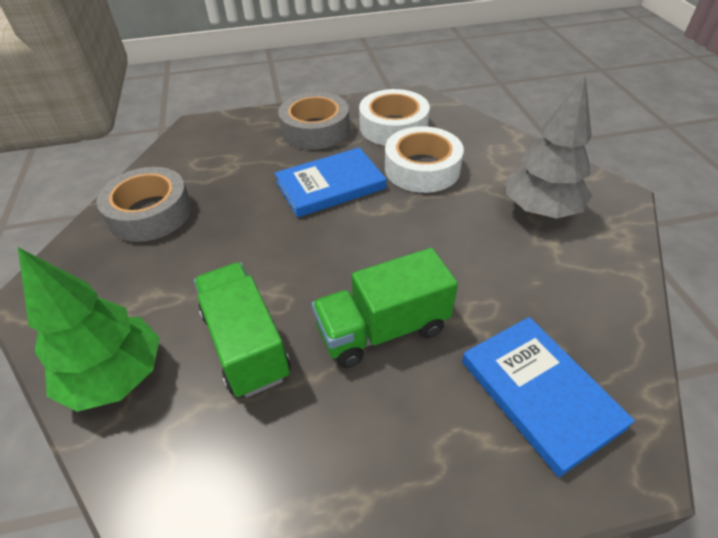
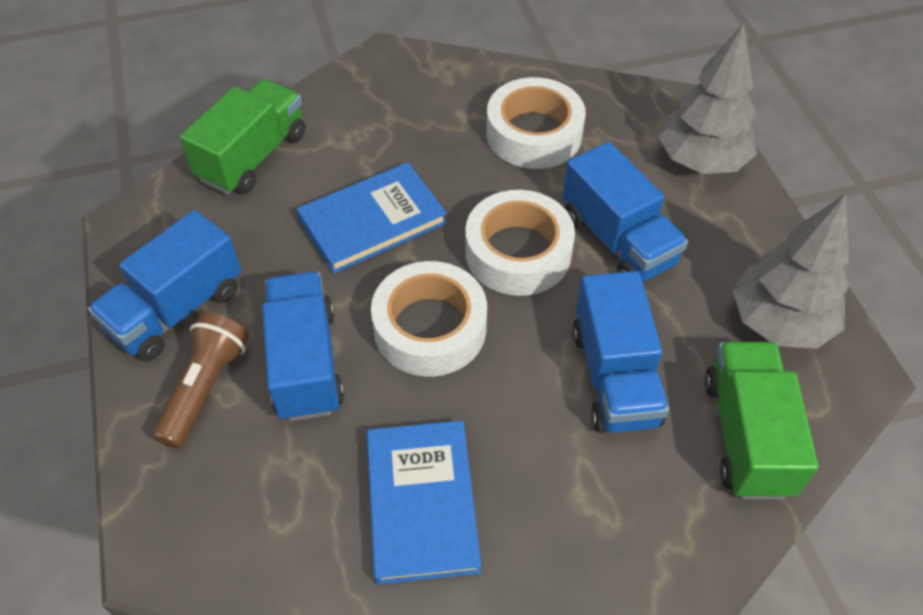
blue truck: 0 -> 4
brown flashlight: 0 -> 1
green tree: 1 -> 0
grey tape: 2 -> 0
grey tree: 1 -> 2
white tape: 2 -> 3

